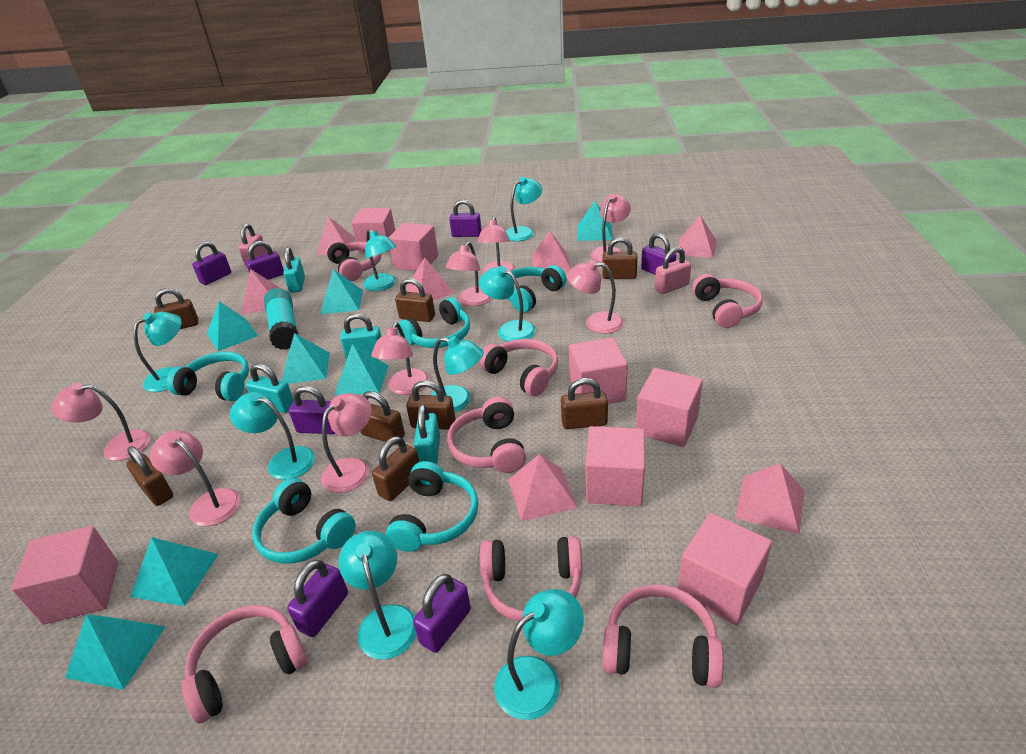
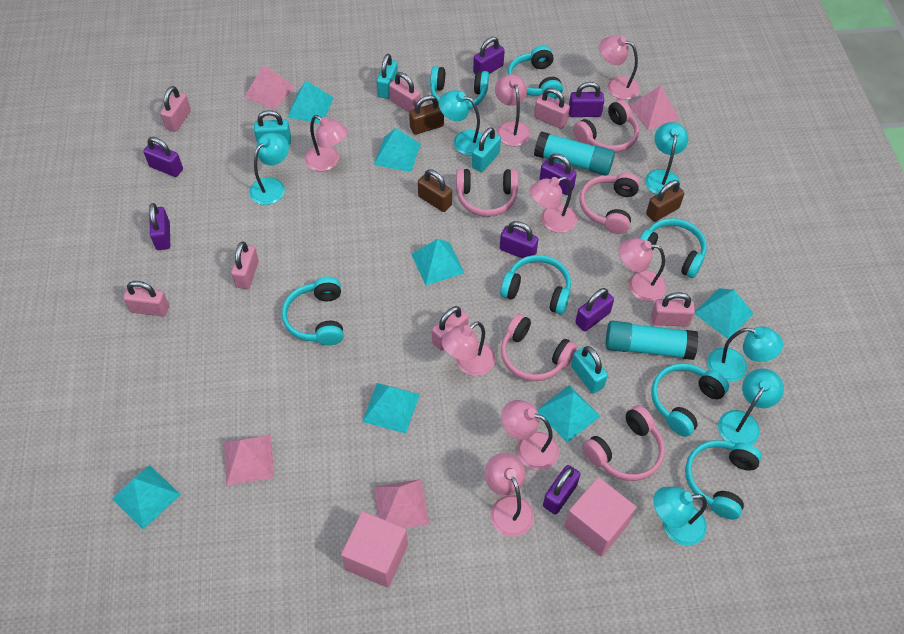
brown padlock: 8 -> 3
pink cube: 7 -> 2
pink headphones: 7 -> 5
pink padlock: 2 -> 7
pink pyramid: 7 -> 4
purple padlock: 7 -> 8
turquoise glue stick: 1 -> 2
turquoise headphones: 5 -> 7
turquoise lamp: 8 -> 6

